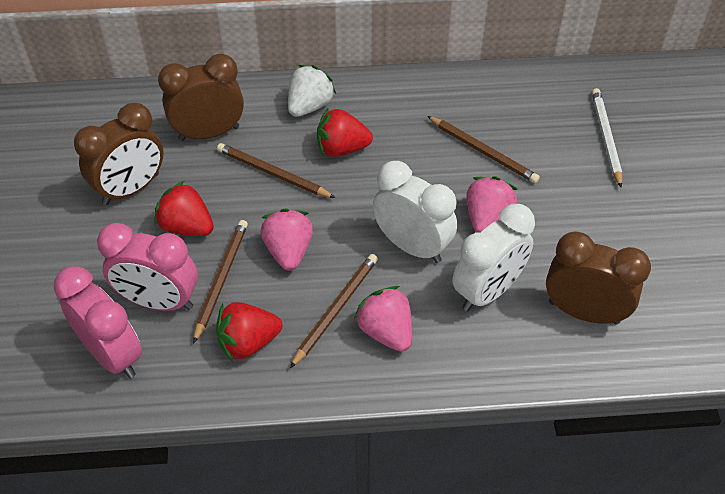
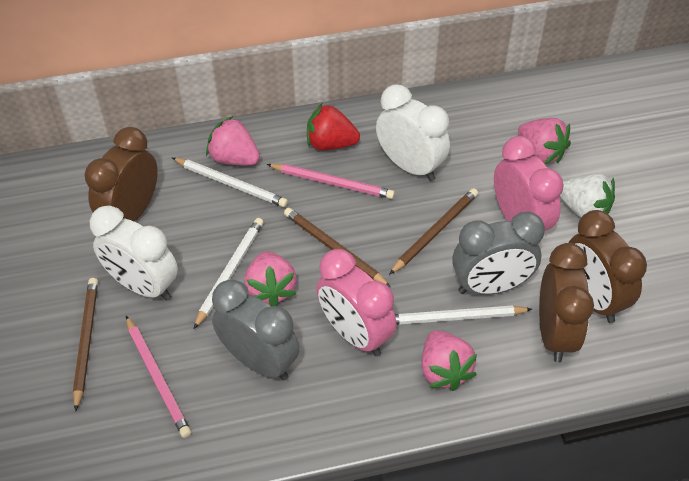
brown pencil: 4 -> 3
grey clock: 0 -> 2
pink pencil: 0 -> 2
pink strawberry: 3 -> 4
red strawberry: 3 -> 1
white pencil: 1 -> 3

